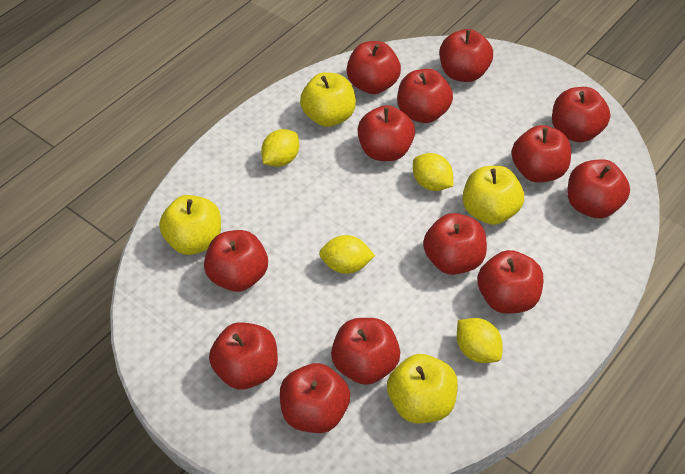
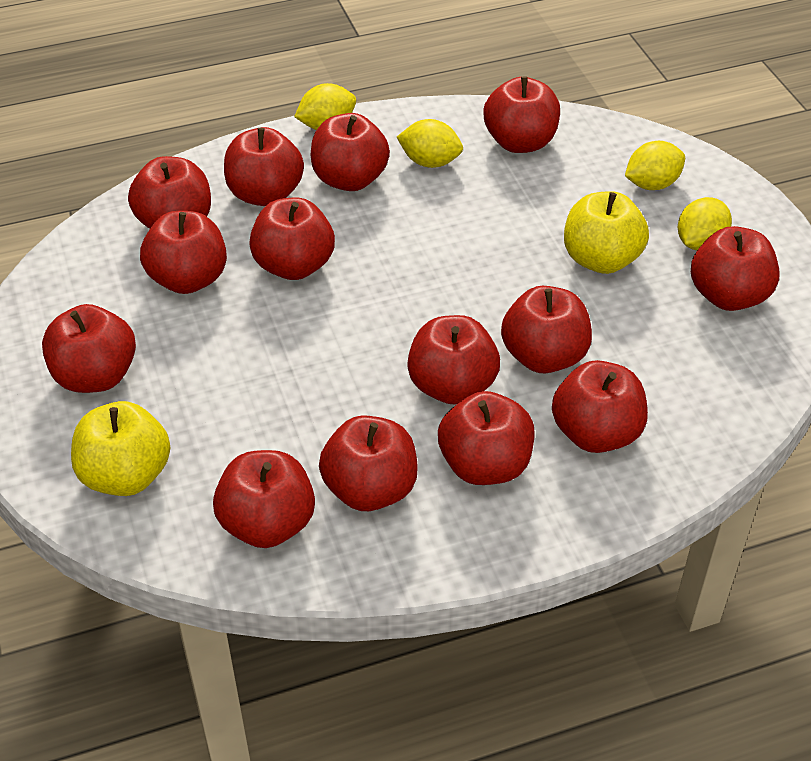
red apple: 13 -> 14
yellow apple: 4 -> 2

